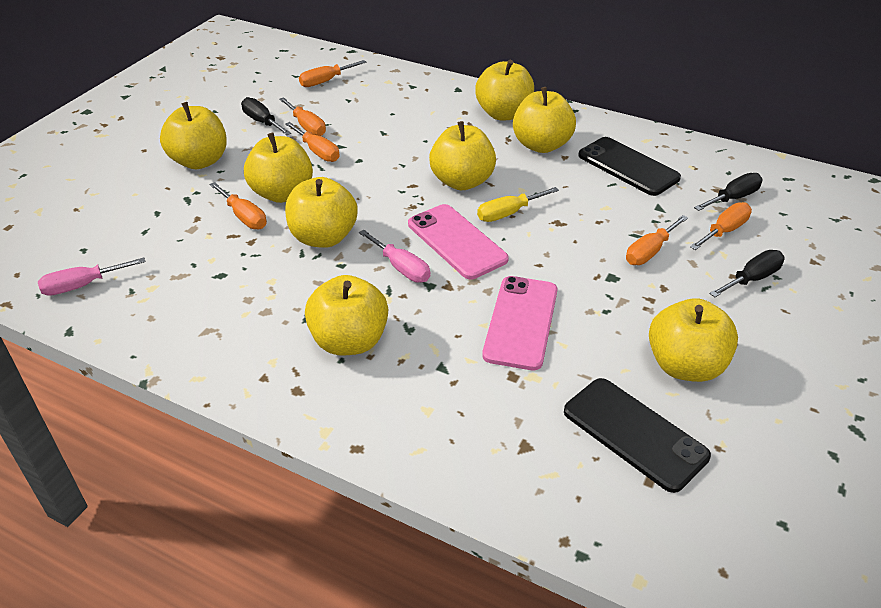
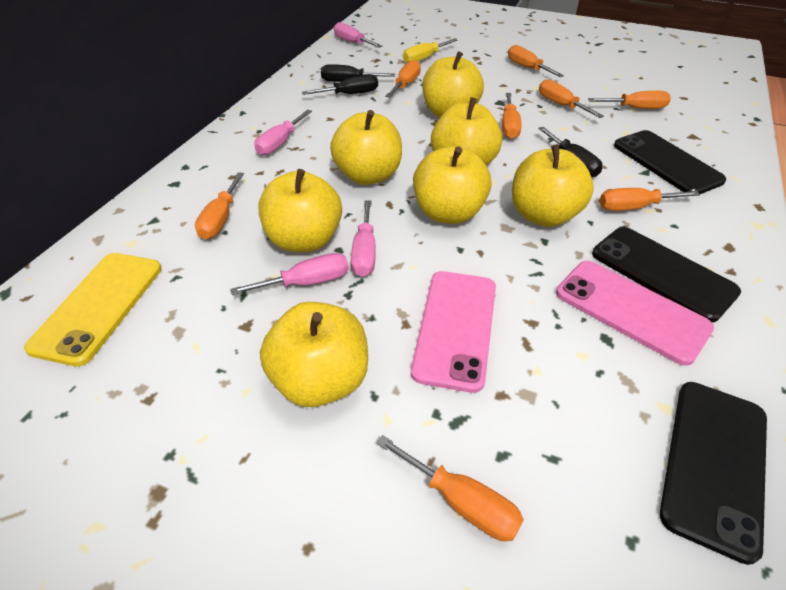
black phone: 2 -> 3
orange screwdriver: 6 -> 8
pink screwdriver: 2 -> 4
yellow apple: 8 -> 7
yellow phone: 0 -> 1

